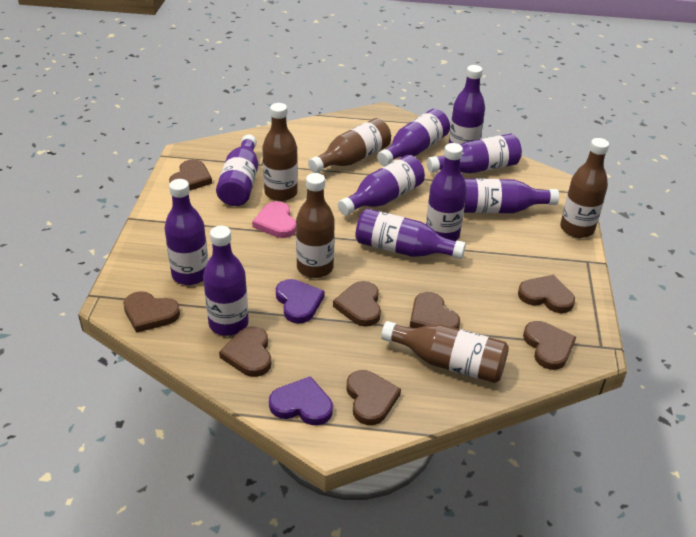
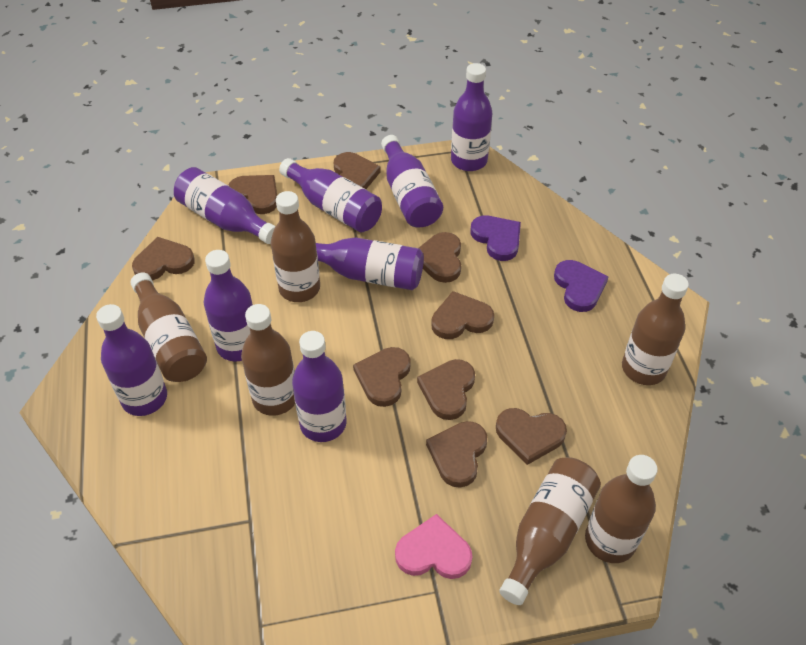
brown bottle: 5 -> 6
brown heart: 8 -> 9
purple bottle: 10 -> 8

